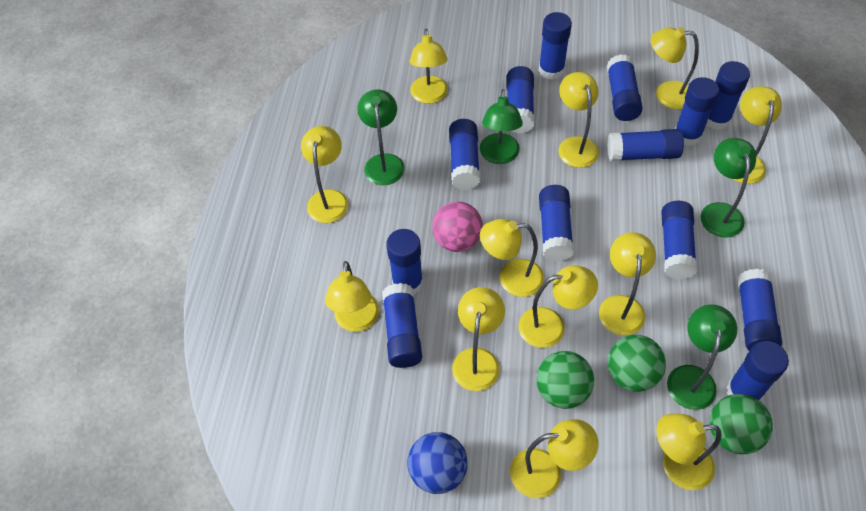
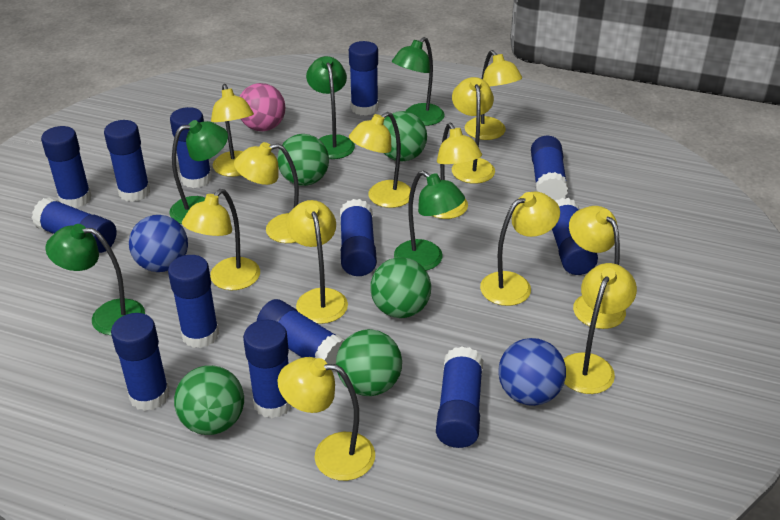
blue ball: 1 -> 2
green ball: 3 -> 5
green lamp: 4 -> 5

